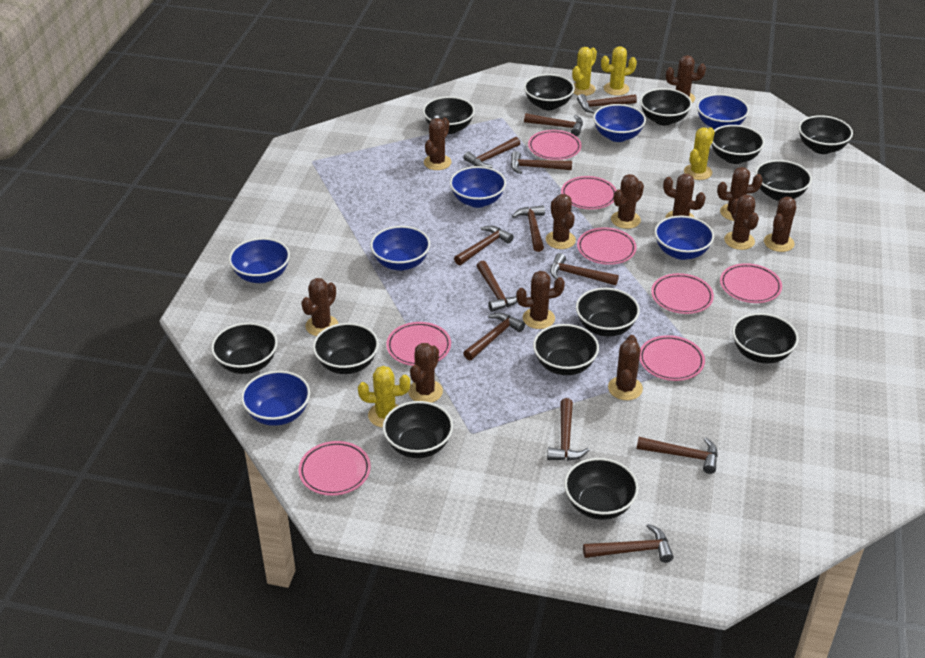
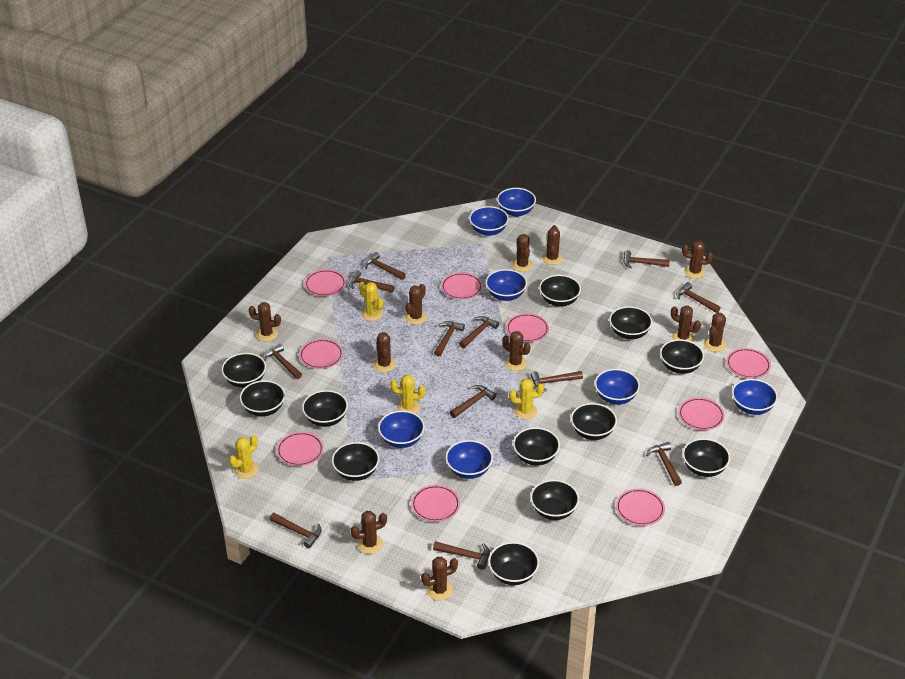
black bowl: 13 -> 12
brown cactus: 12 -> 11
pink plate: 8 -> 9

